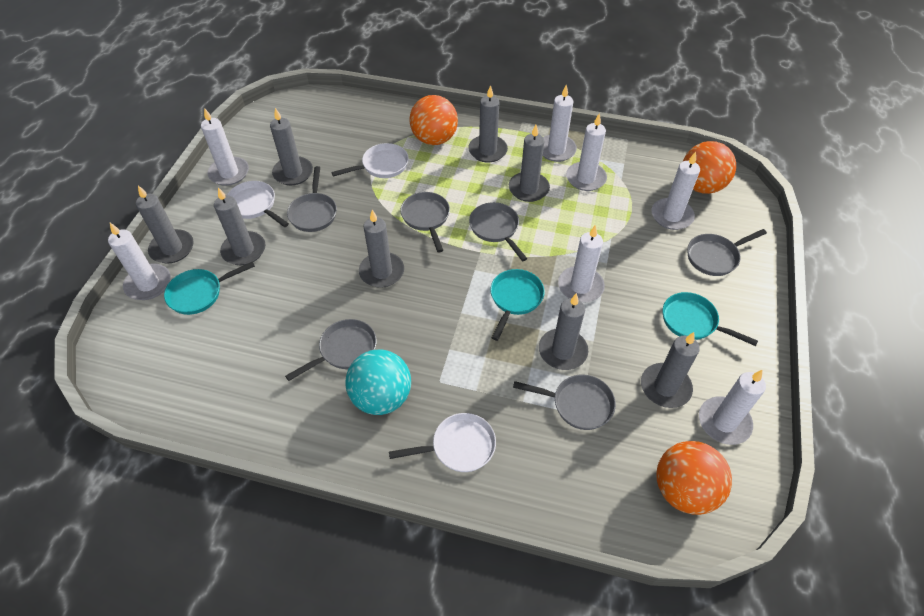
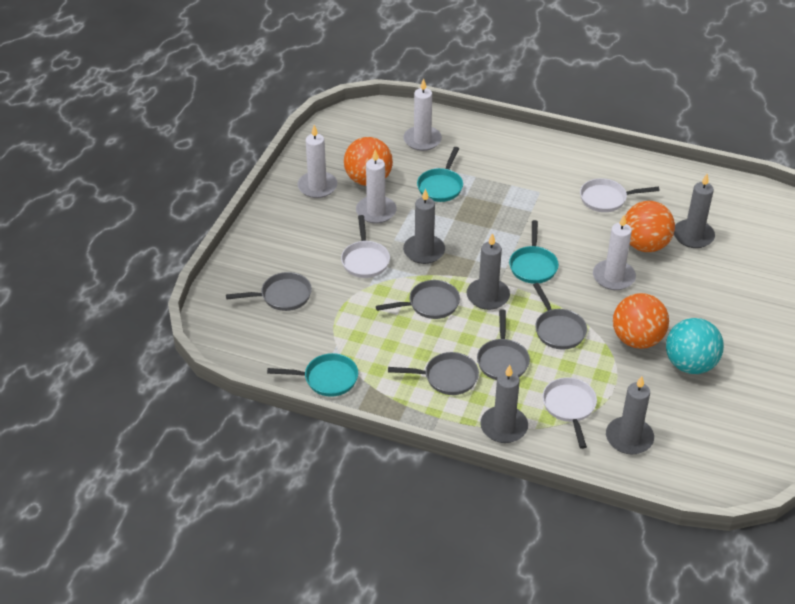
grey candle: 8 -> 5
grey pan: 6 -> 5
white candle: 7 -> 4

